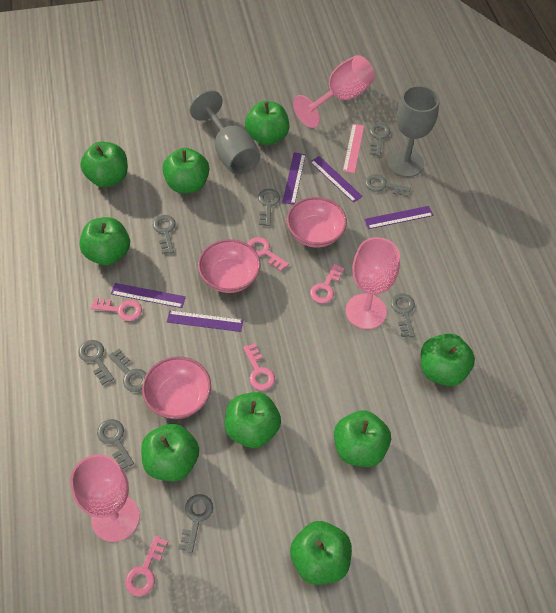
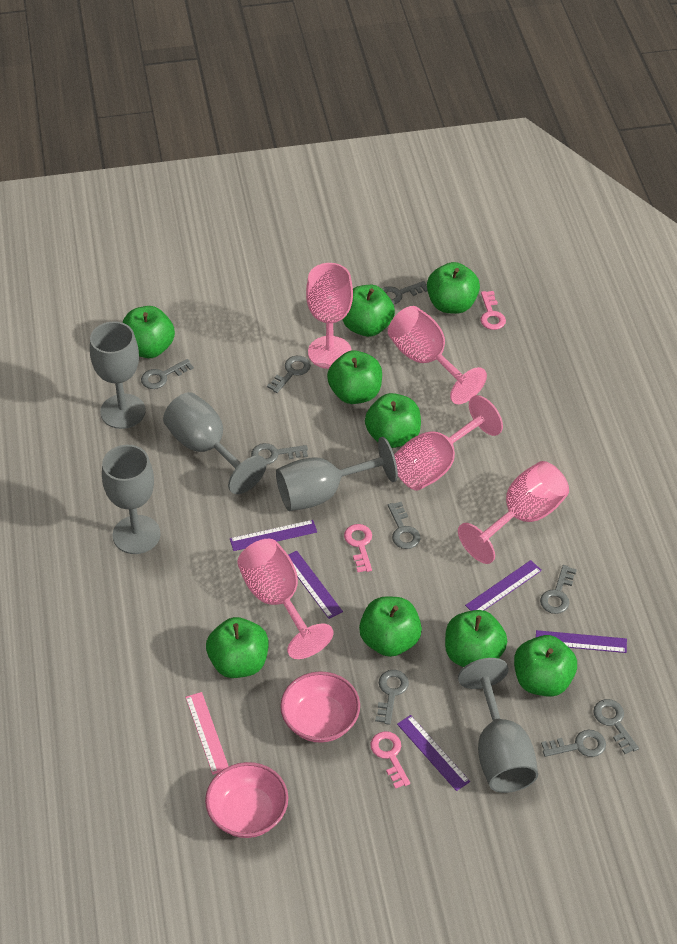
grey goblet: 2 -> 5
pink bowl: 3 -> 2
pink goblet: 3 -> 5
pink key: 5 -> 3

